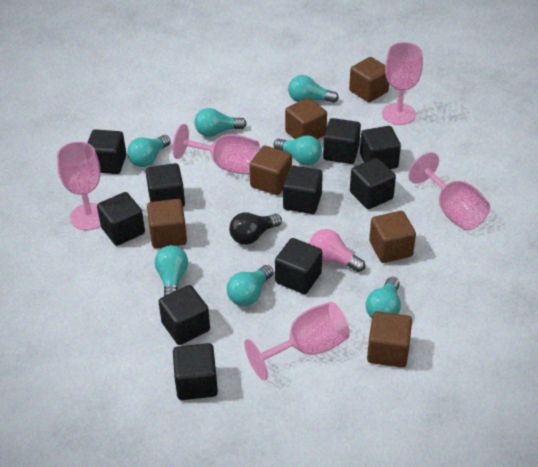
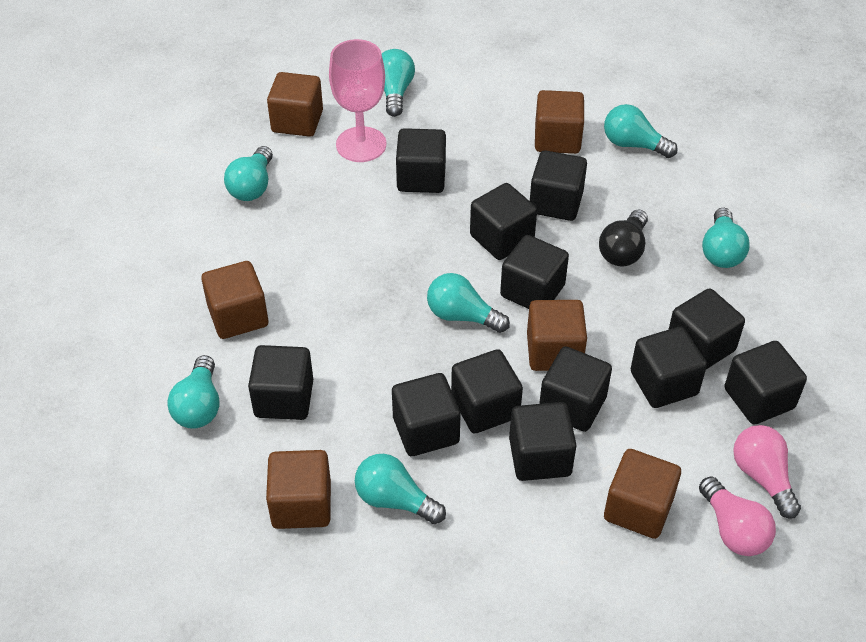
black cube: 10 -> 12
pink goblet: 5 -> 1
pink light bulb: 1 -> 2

